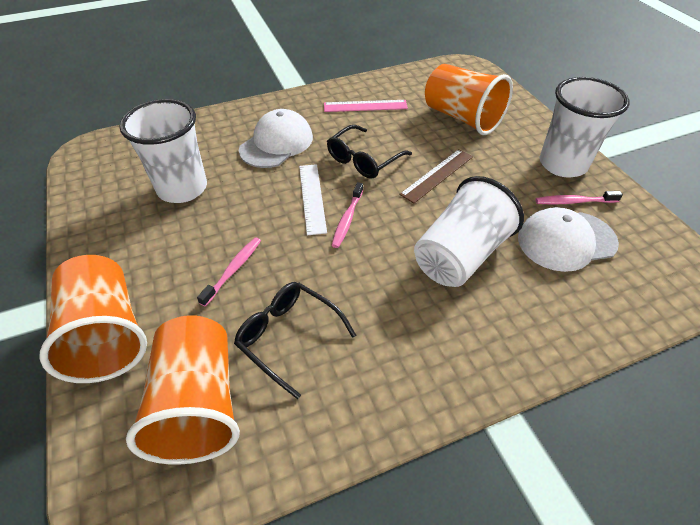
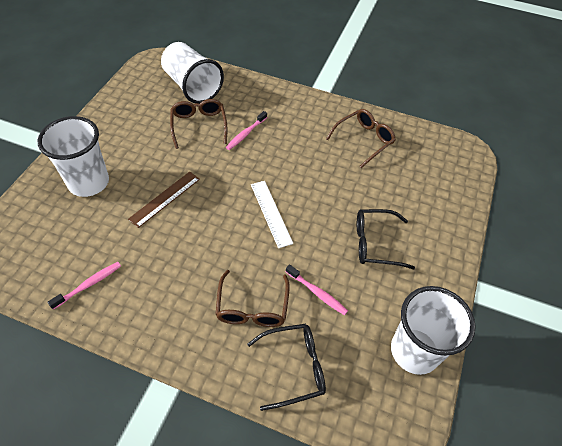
brown glasses: 0 -> 3
orange cup: 3 -> 0
pink ruler: 1 -> 0
white cap: 2 -> 0

